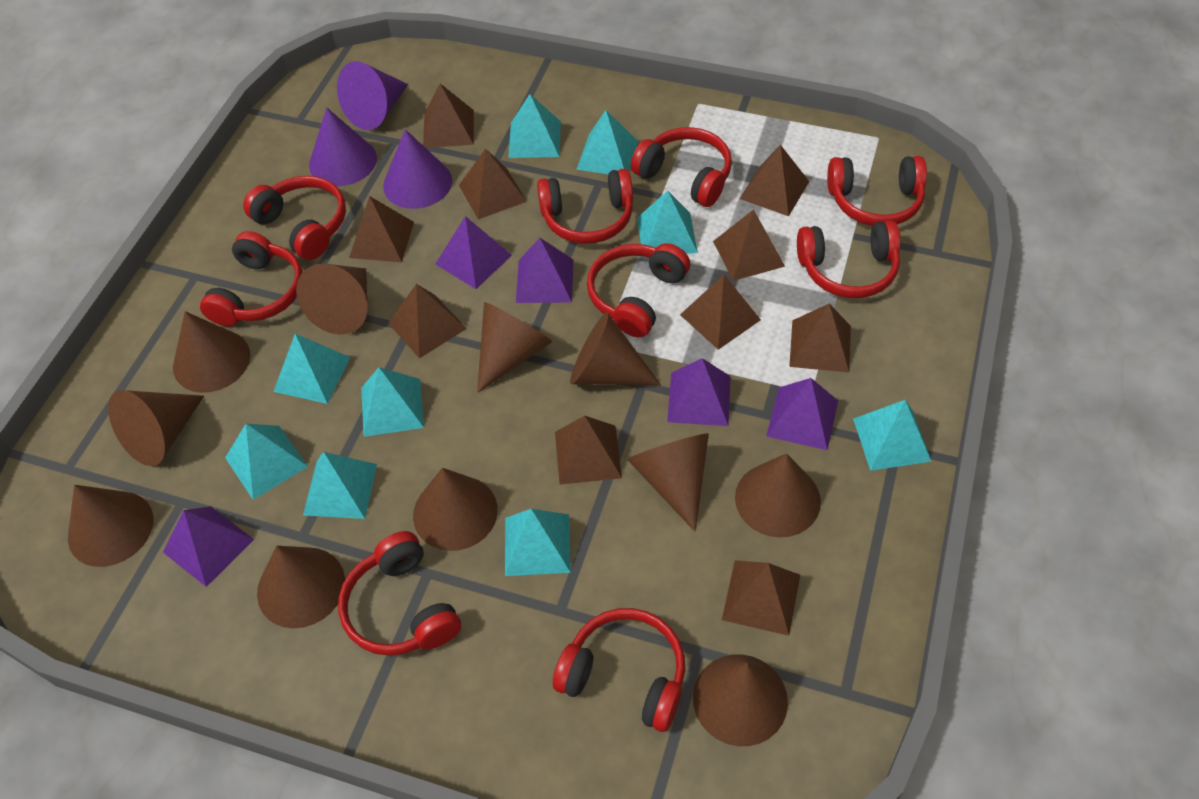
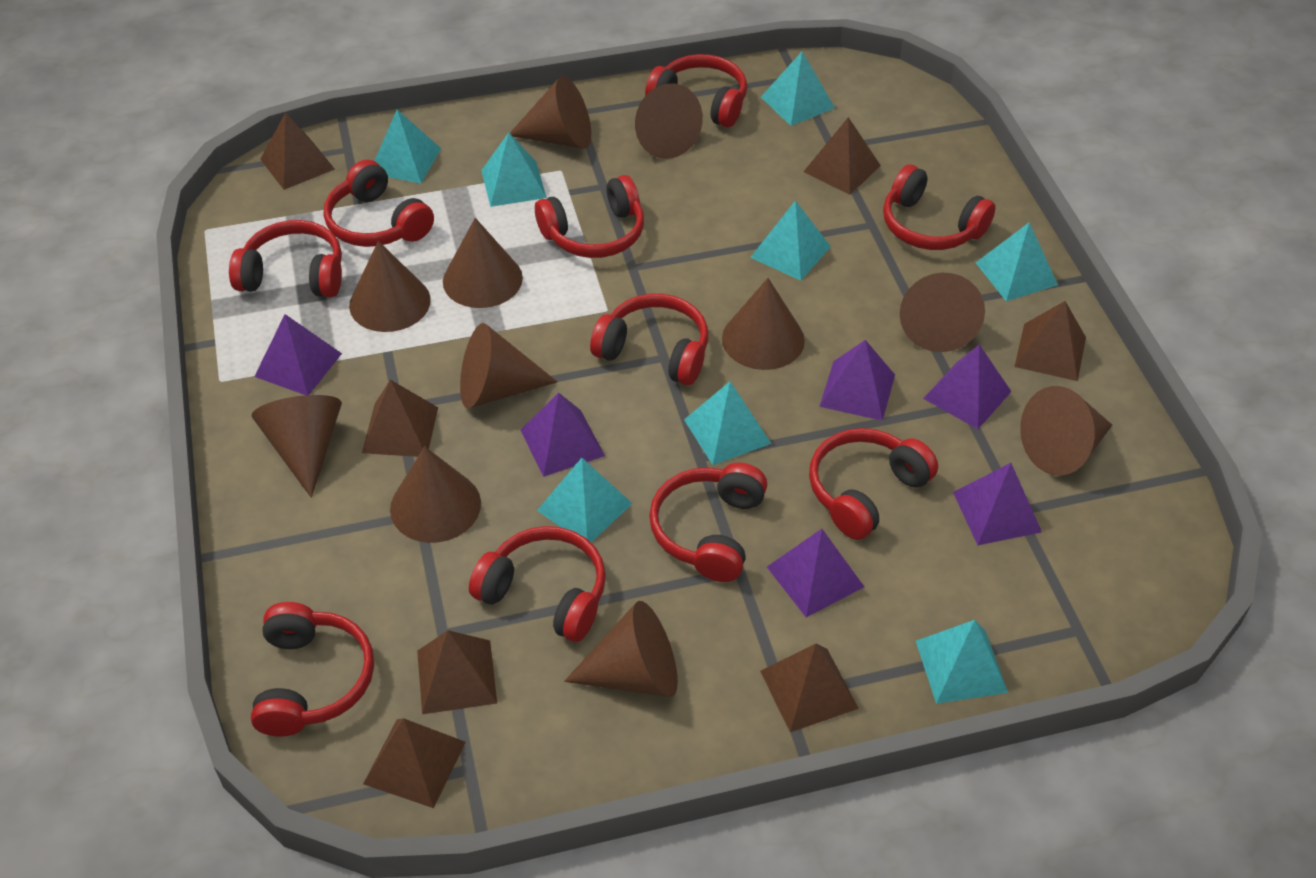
brown pyramid: 10 -> 7
purple cone: 3 -> 0
purple pyramid: 5 -> 6
red headphones: 9 -> 10
turquoise pyramid: 9 -> 8

